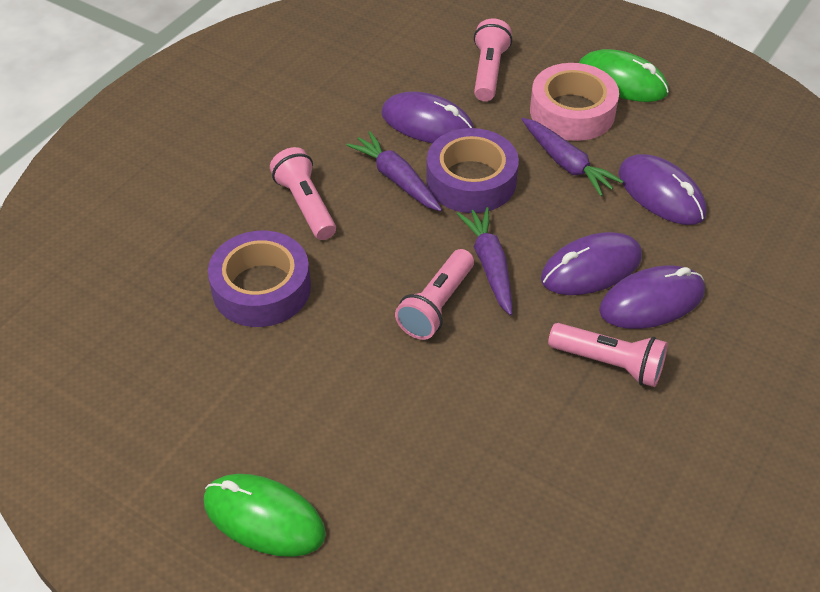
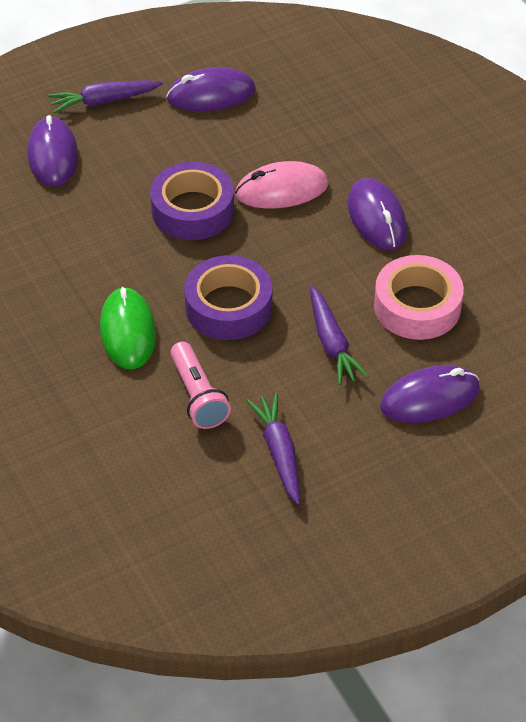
green mouse: 2 -> 1
pink flashlight: 4 -> 1
pink mouse: 0 -> 1

